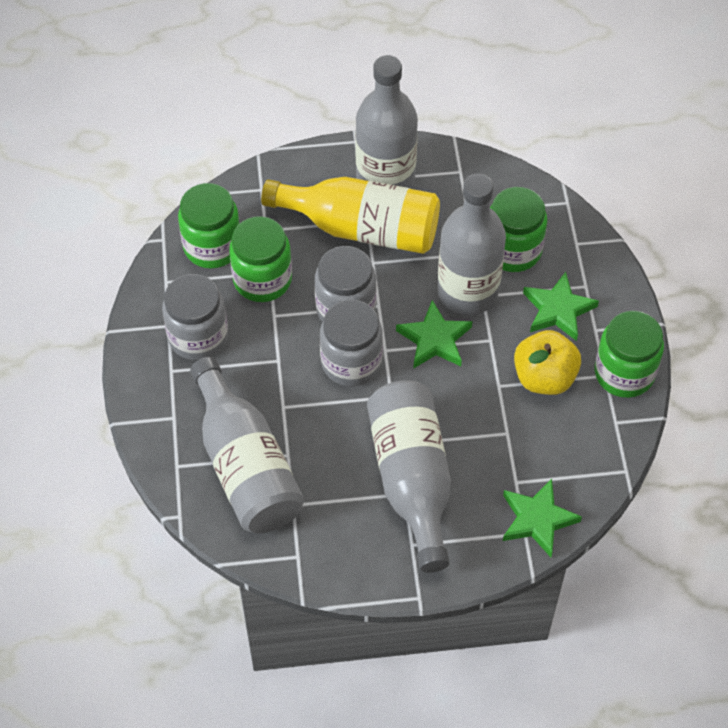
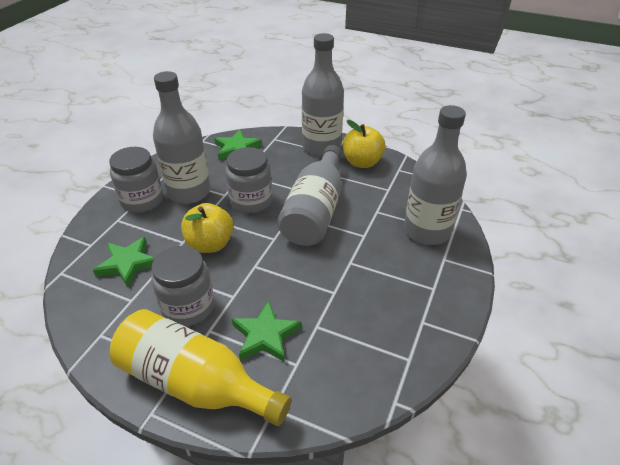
green jar: 4 -> 0
yellow apple: 1 -> 2

